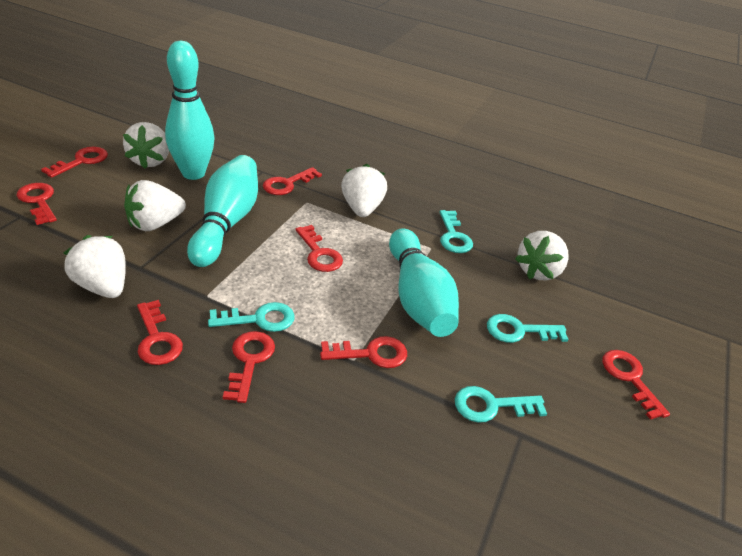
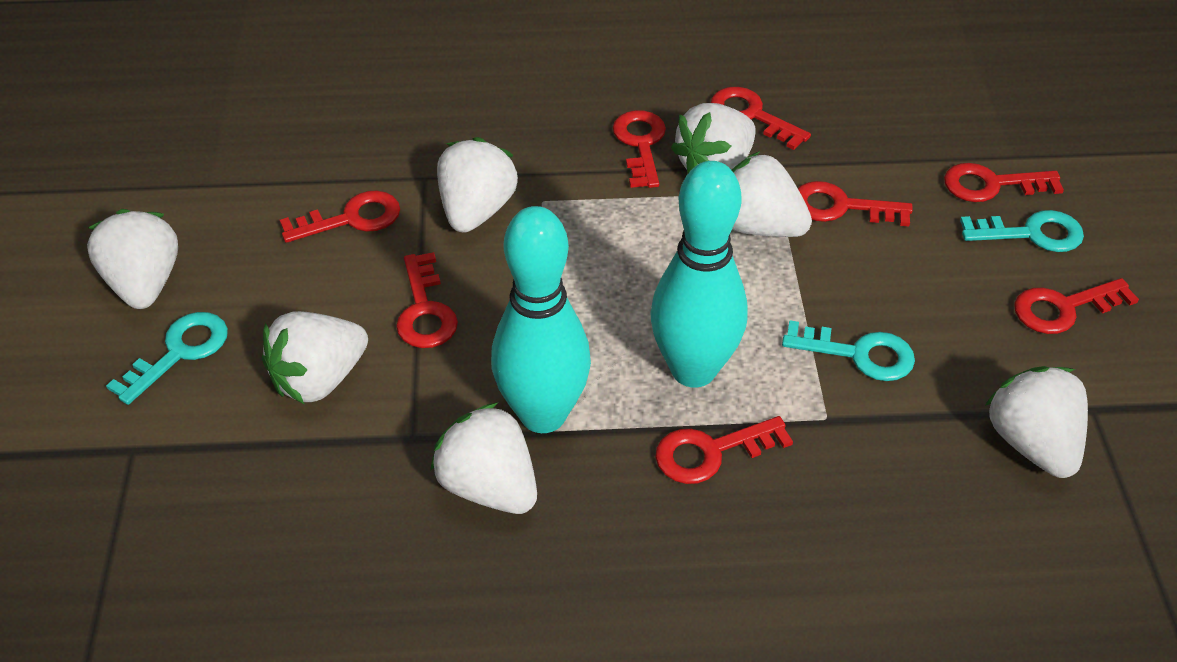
turquoise bowling pin: 3 -> 2
turquoise key: 4 -> 3
white strawberry: 5 -> 7

